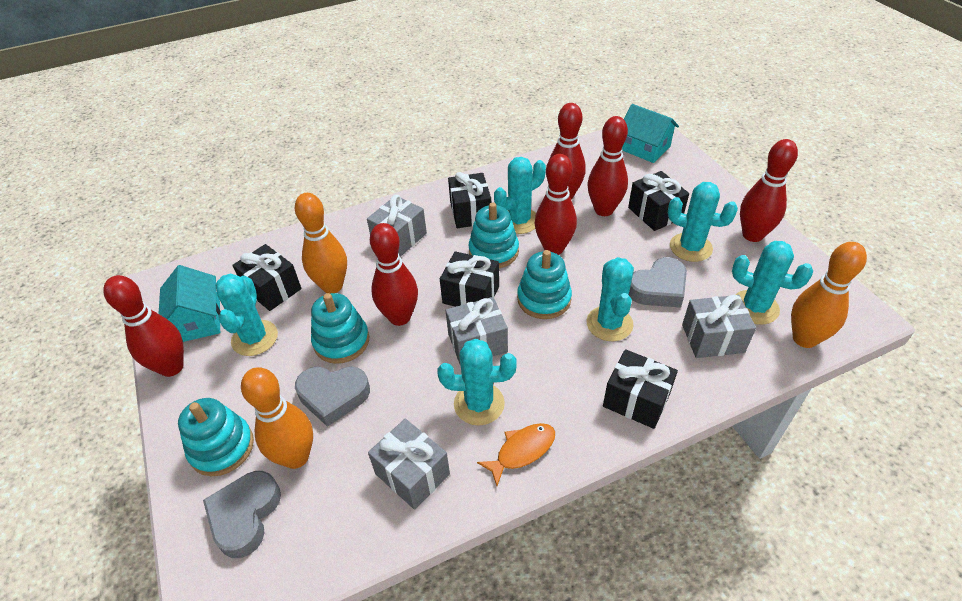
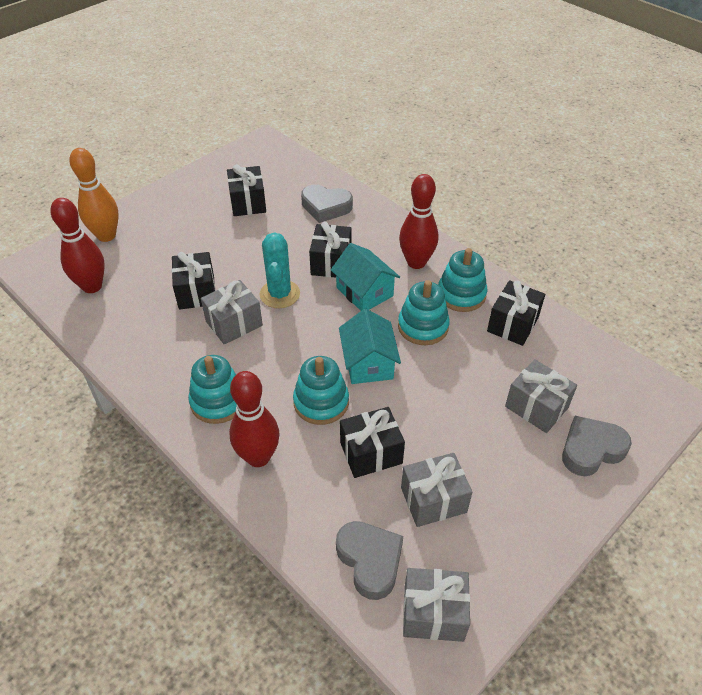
orange bowling pin: 3 -> 1
orange fish: 1 -> 0
red bowling pin: 6 -> 3
turquoise cactus: 6 -> 1

